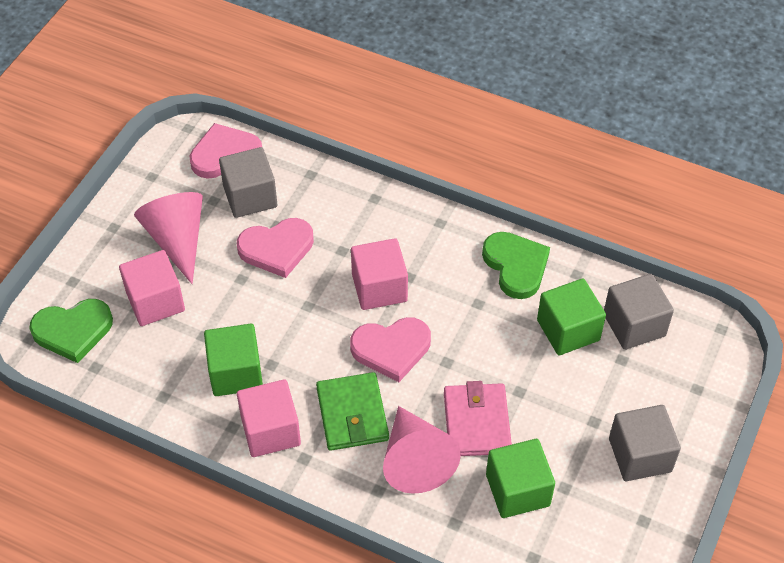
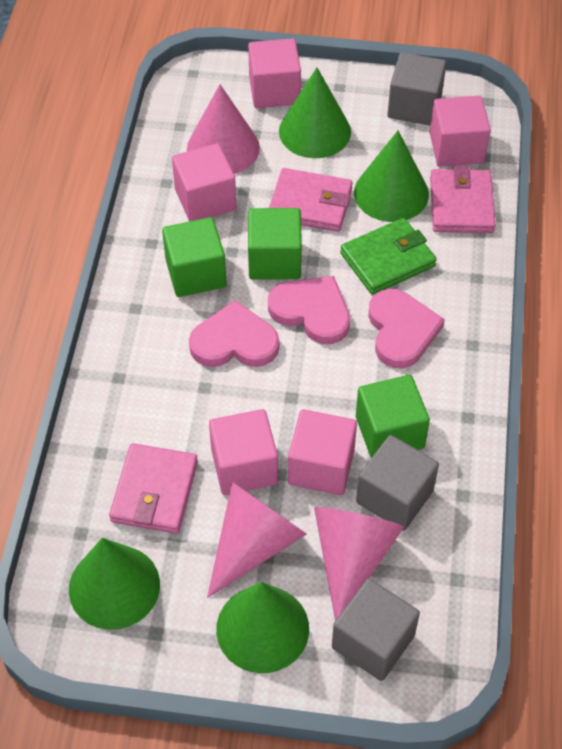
green cone: 0 -> 4
green heart: 2 -> 0
pink cone: 2 -> 3
pink cube: 3 -> 5
pink wallet: 1 -> 3

